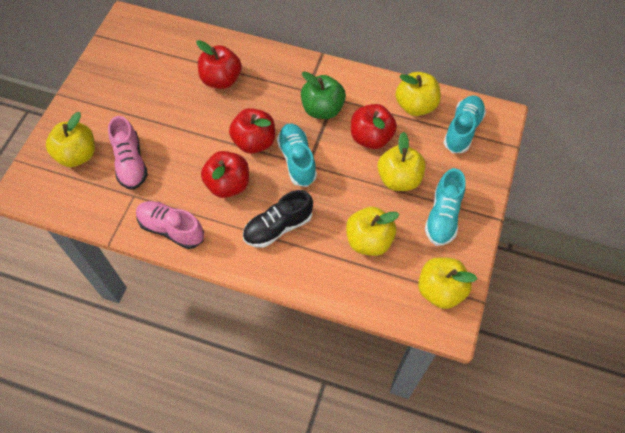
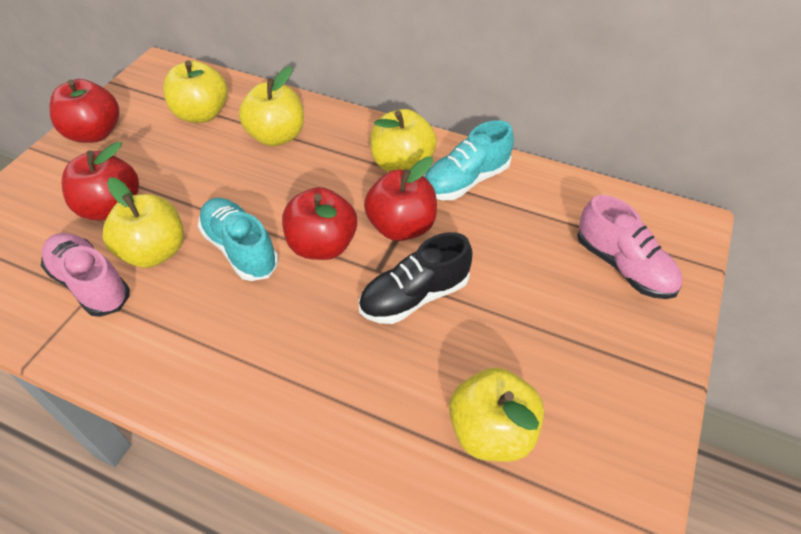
green apple: 1 -> 0
turquoise shoe: 3 -> 2

